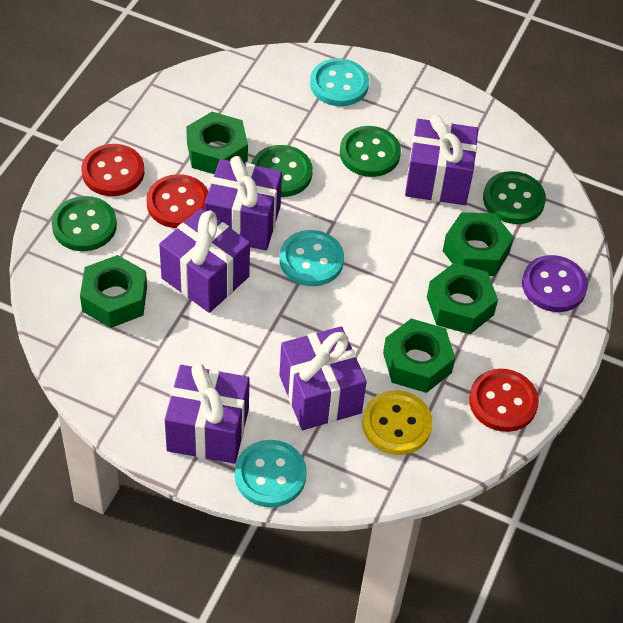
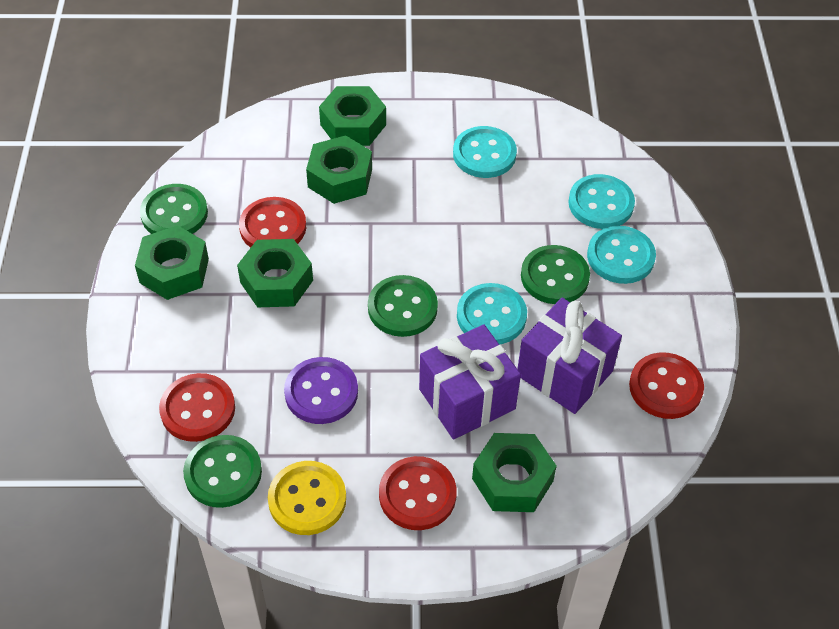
purple gift: 5 -> 2
red button: 3 -> 4
turquoise button: 3 -> 4

